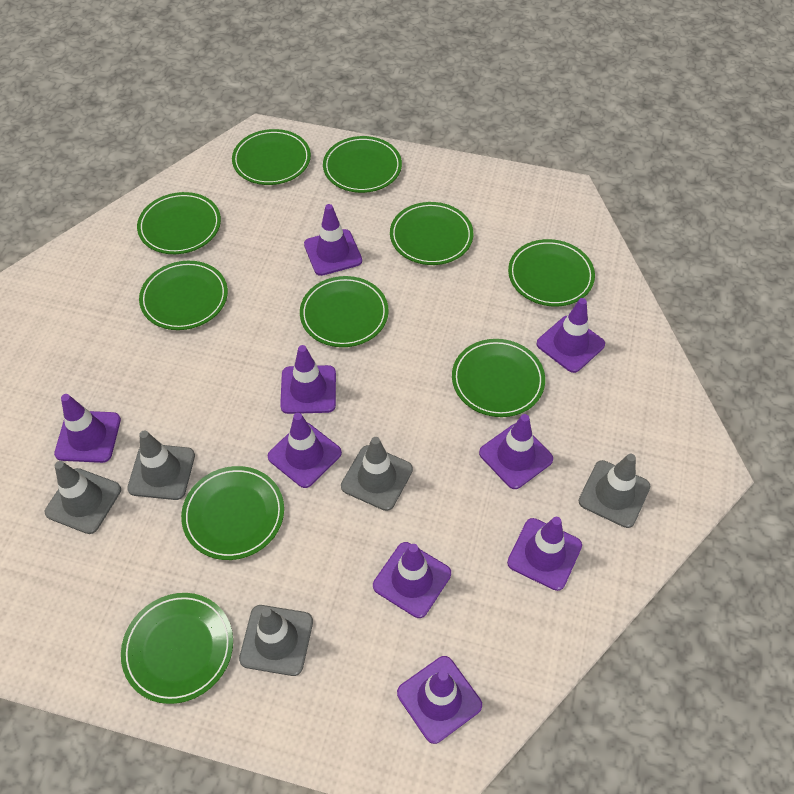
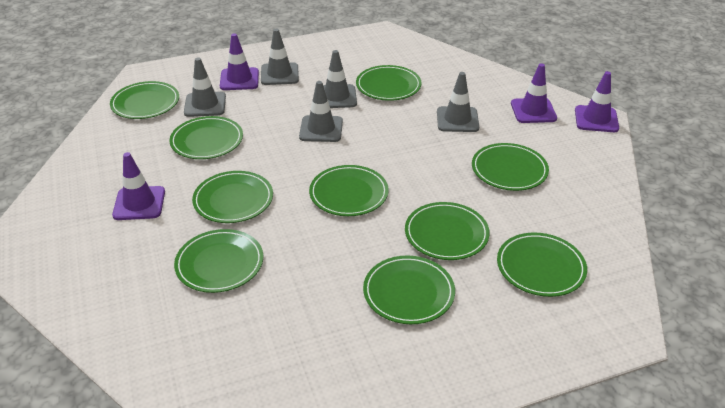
purple traffic cone: 9 -> 4

